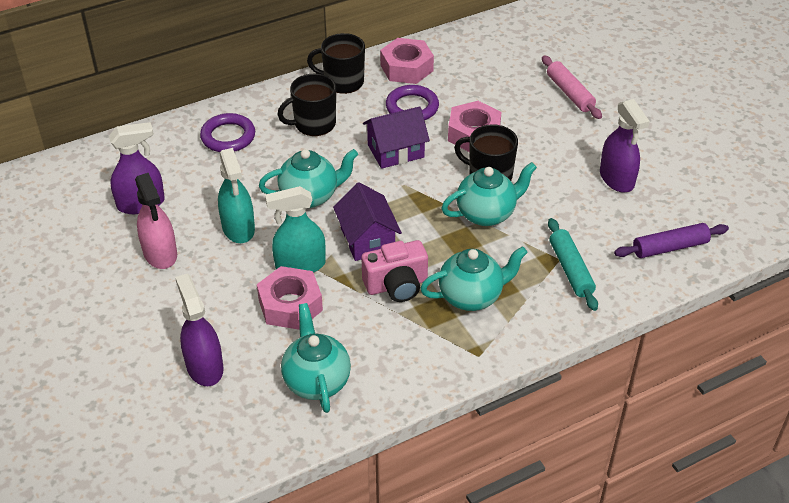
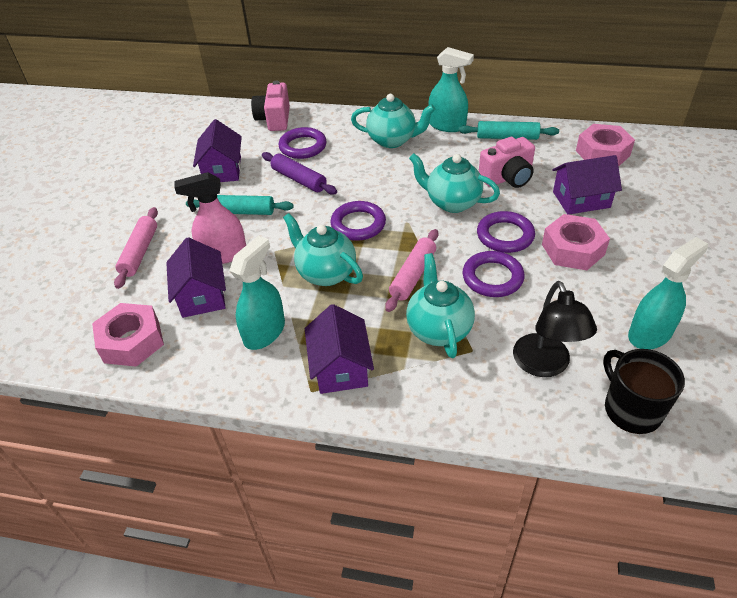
black lamp: 0 -> 1
black mug: 3 -> 1
pink camera: 1 -> 2
pink rolling pin: 1 -> 2
purple house: 2 -> 4
purple ring: 2 -> 4
purple spray bottle: 3 -> 0
turquoise rolling pin: 1 -> 2
turquoise spray bottle: 2 -> 3

